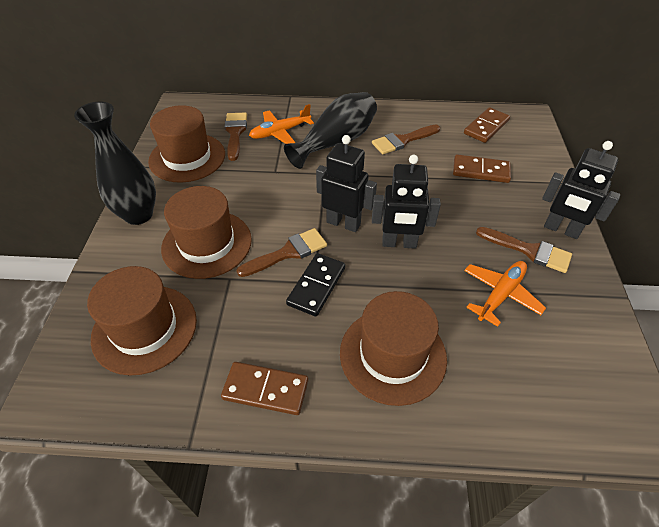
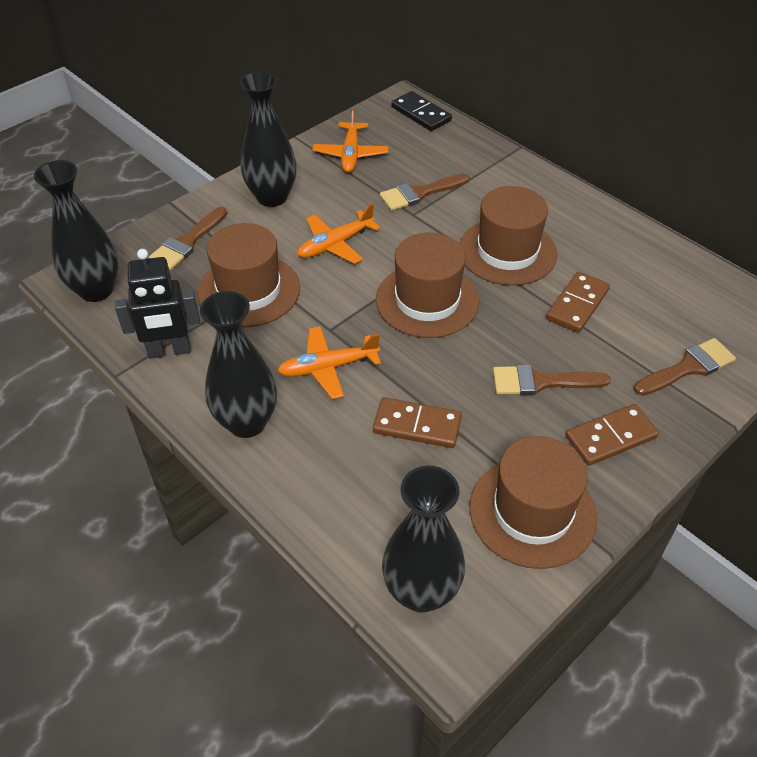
black robot: 3 -> 1
black vase: 2 -> 4
orange plane: 2 -> 3

